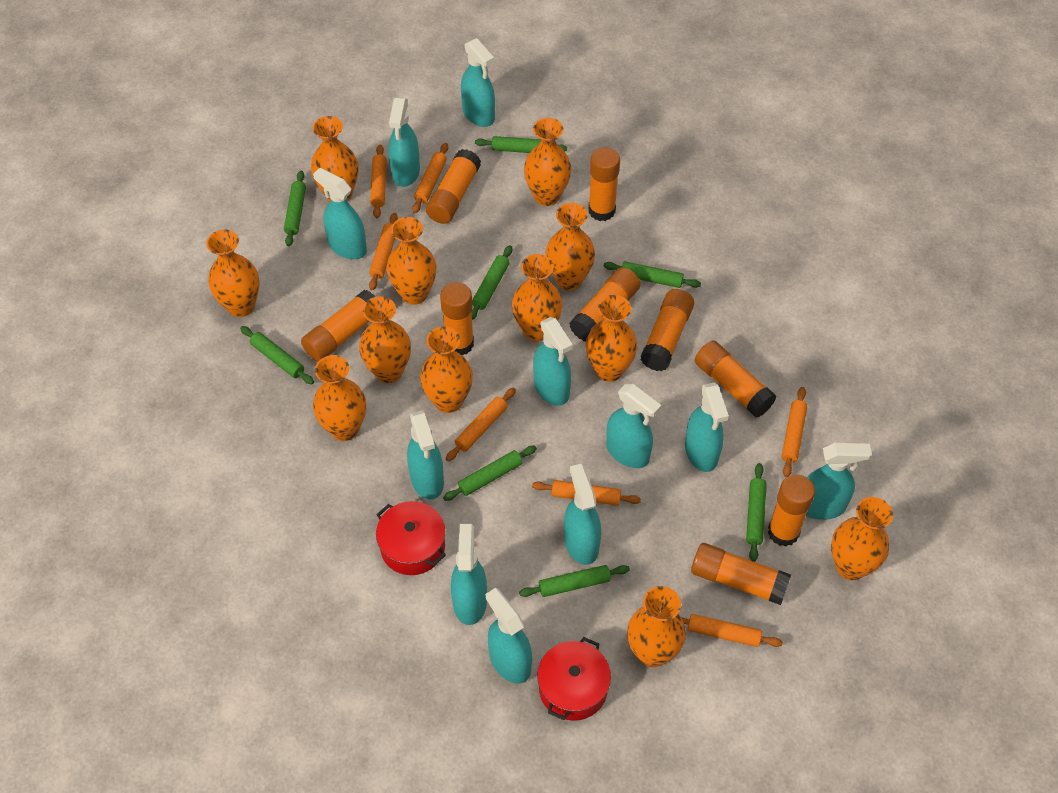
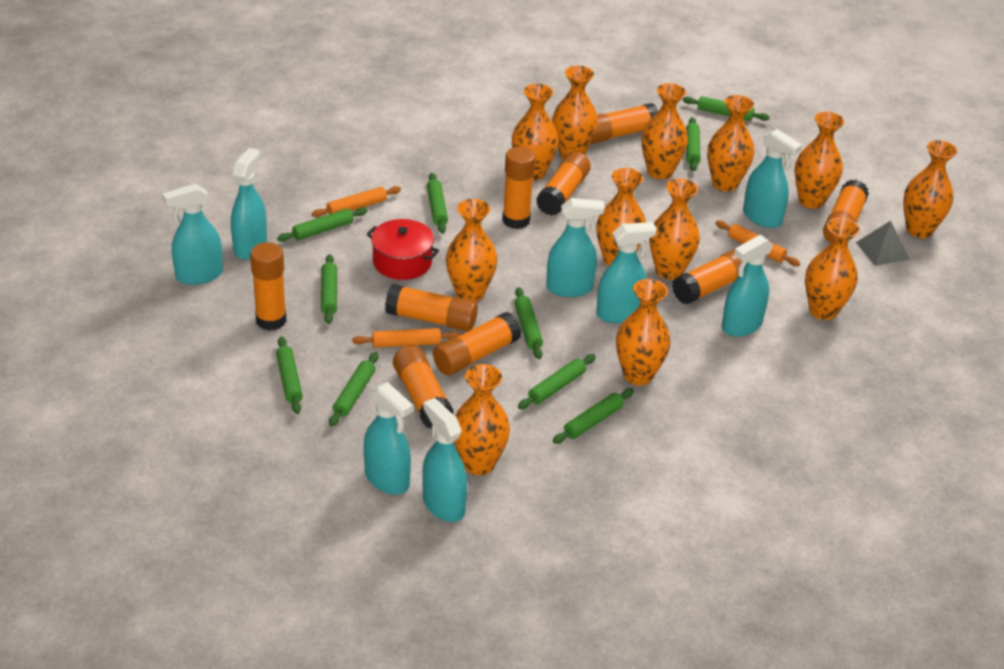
green rolling pin: 8 -> 10
grey pyramid: 0 -> 1
orange rolling pin: 7 -> 3
red pot: 2 -> 1
turquoise spray bottle: 11 -> 8

